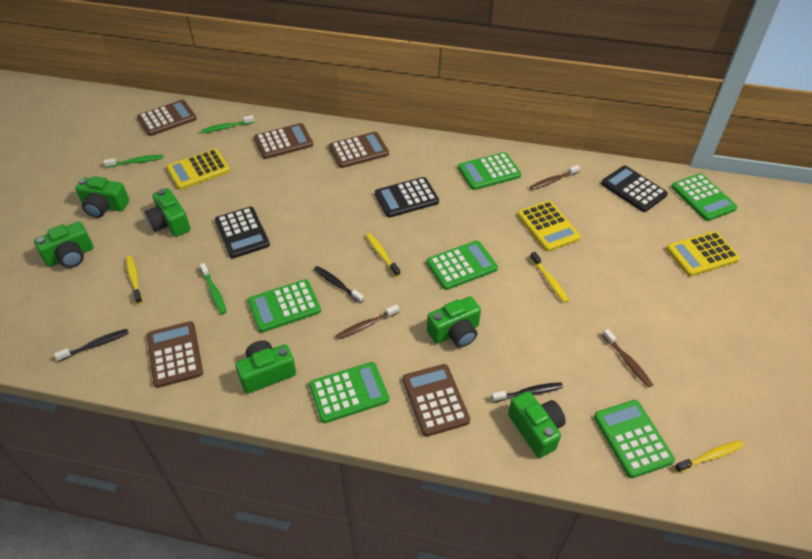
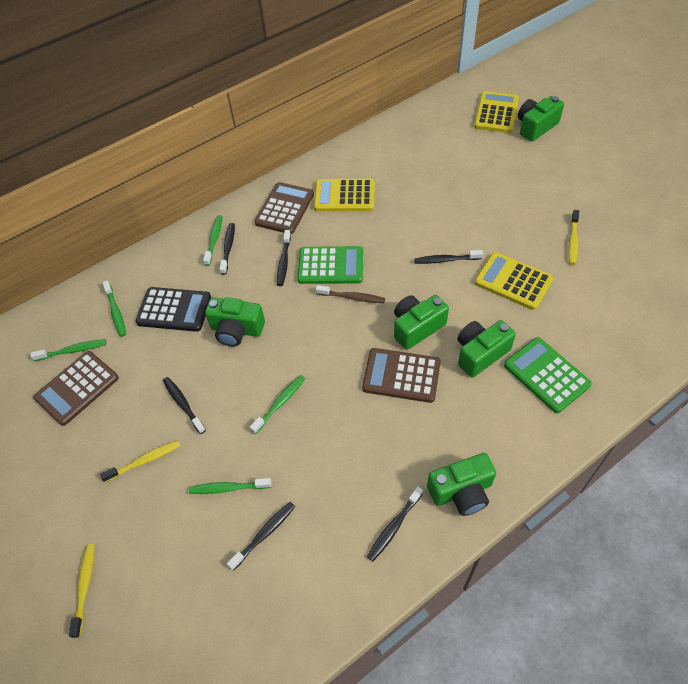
black calculator: 3 -> 1
black toothbrush: 3 -> 6
brown calculator: 5 -> 3
brown toothbrush: 3 -> 1
green calculator: 6 -> 2
green camera: 6 -> 5
green toothbrush: 3 -> 5
yellow toothbrush: 4 -> 3

